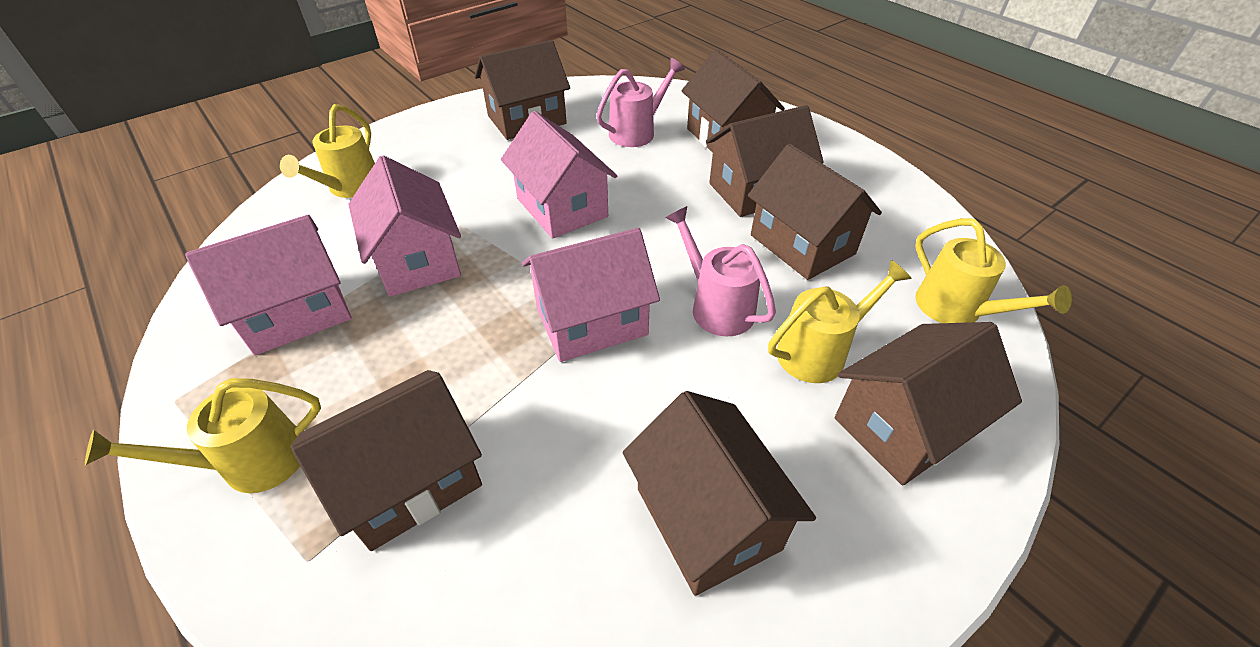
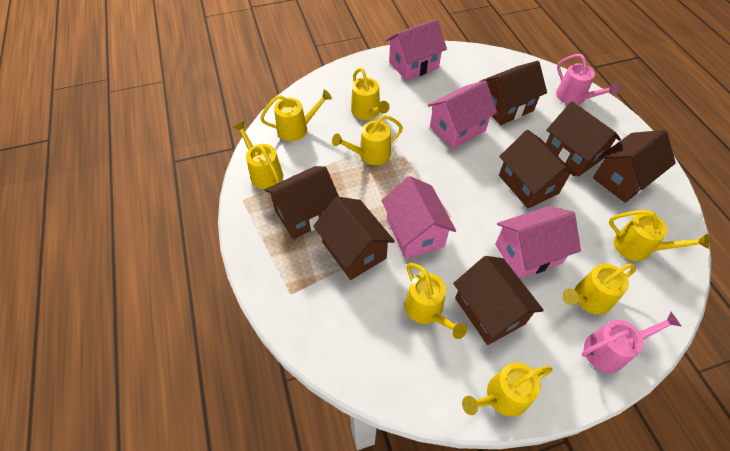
yellow watering can: 4 -> 8

